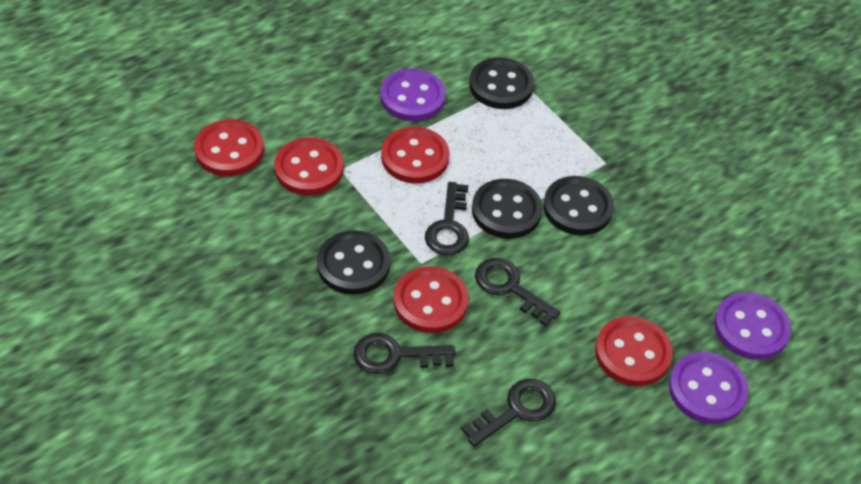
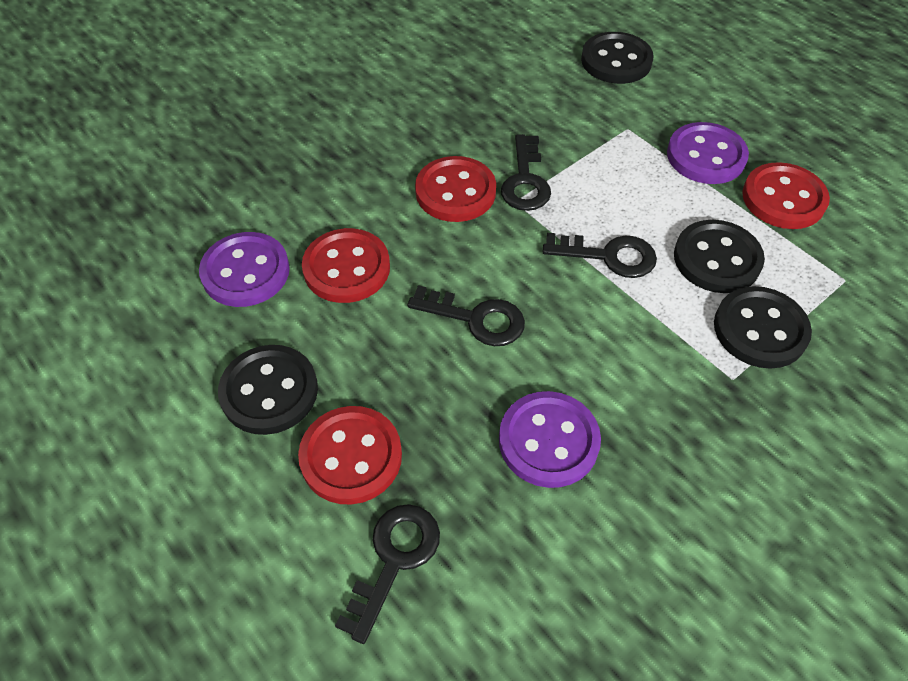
red button: 5 -> 4

